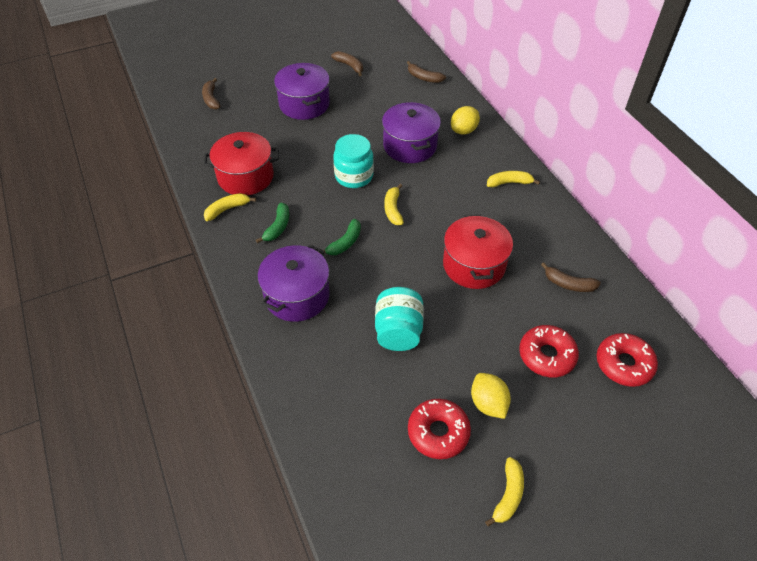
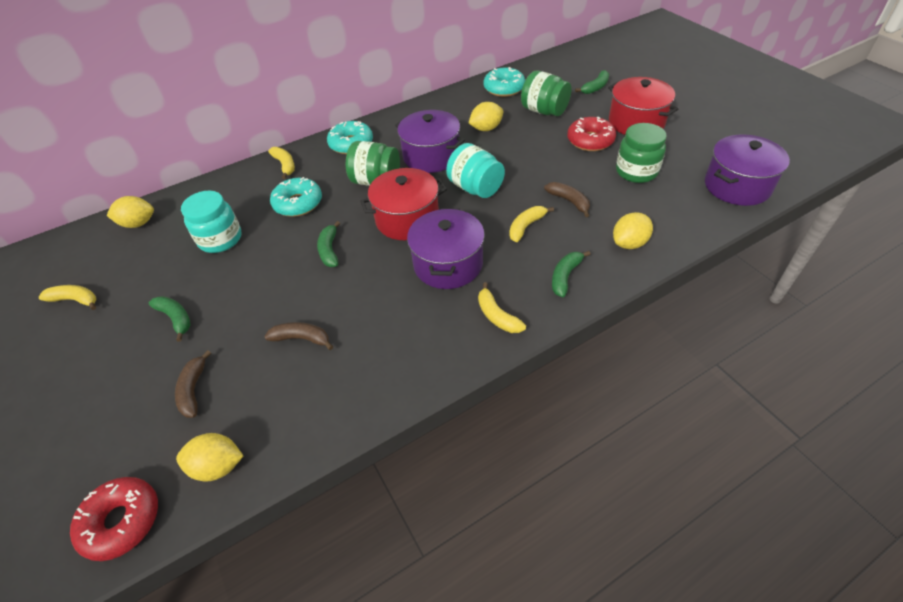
brown banana: 4 -> 3
green banana: 2 -> 4
green jar: 0 -> 3
red donut: 3 -> 2
turquoise donut: 0 -> 3
yellow lemon: 2 -> 4

